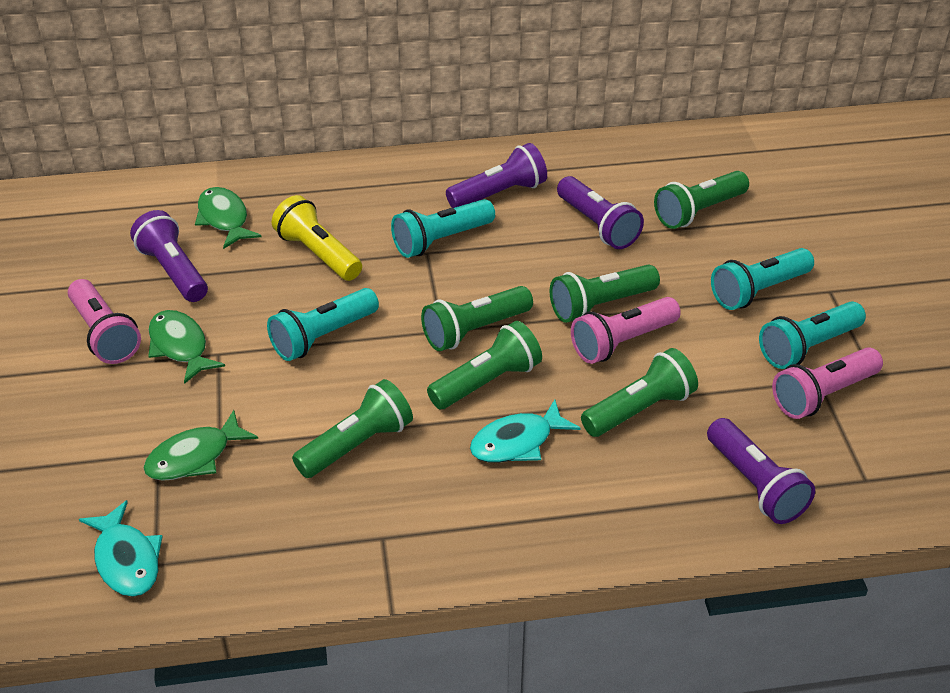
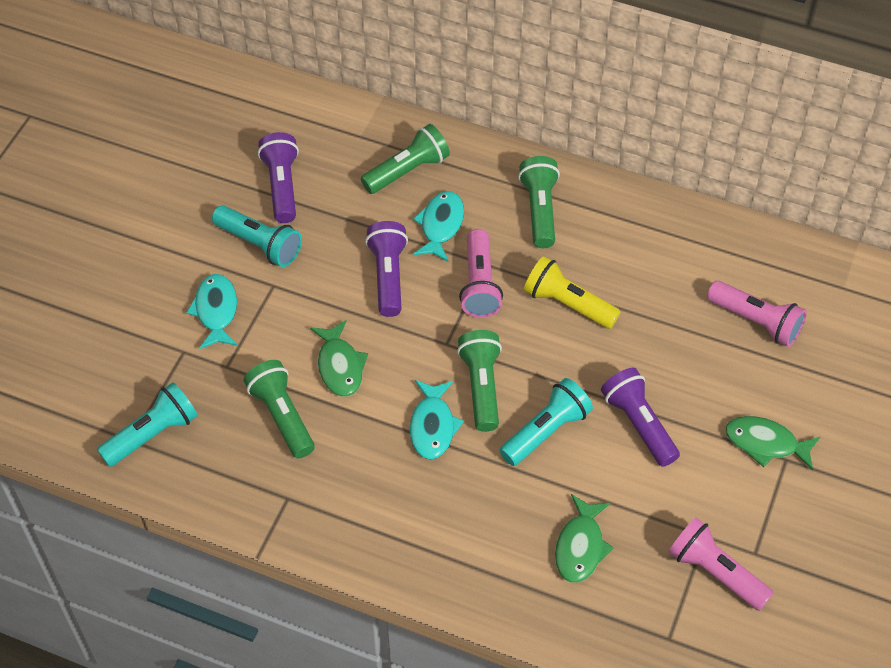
green flashlight: 6 -> 4
purple flashlight: 4 -> 3
turquoise fish: 2 -> 3
turquoise flashlight: 4 -> 3

